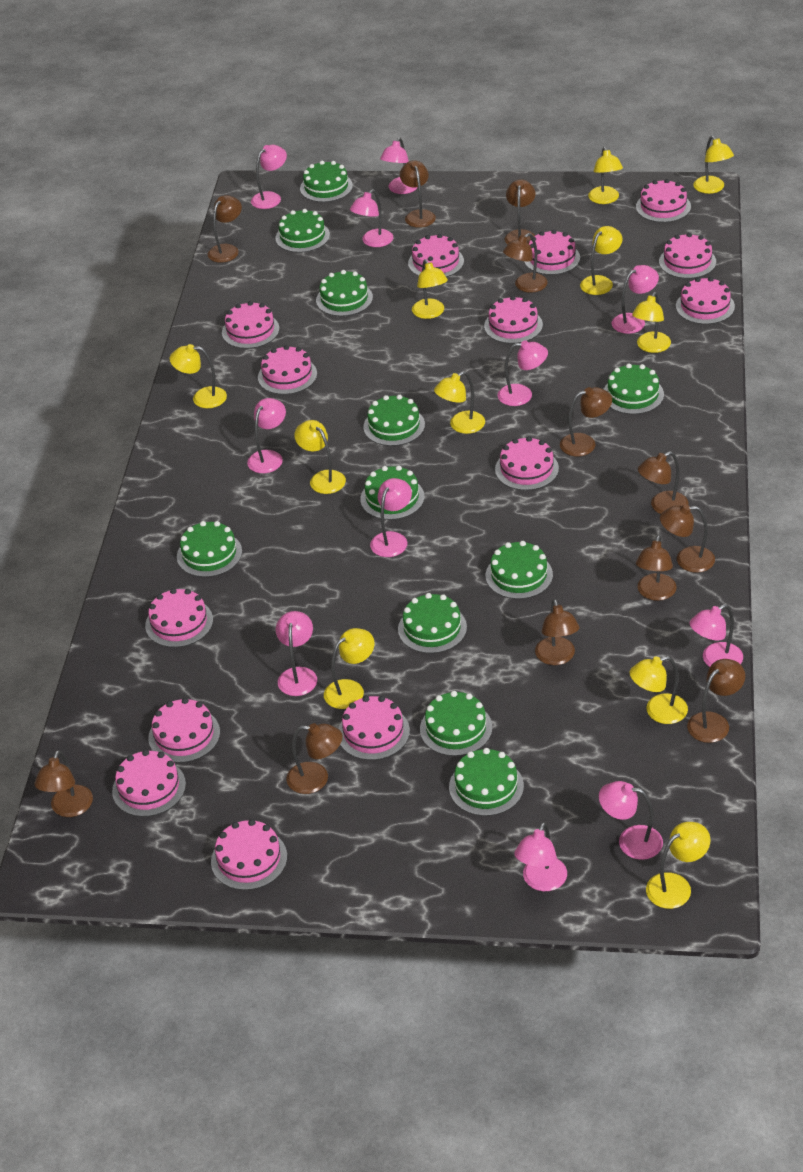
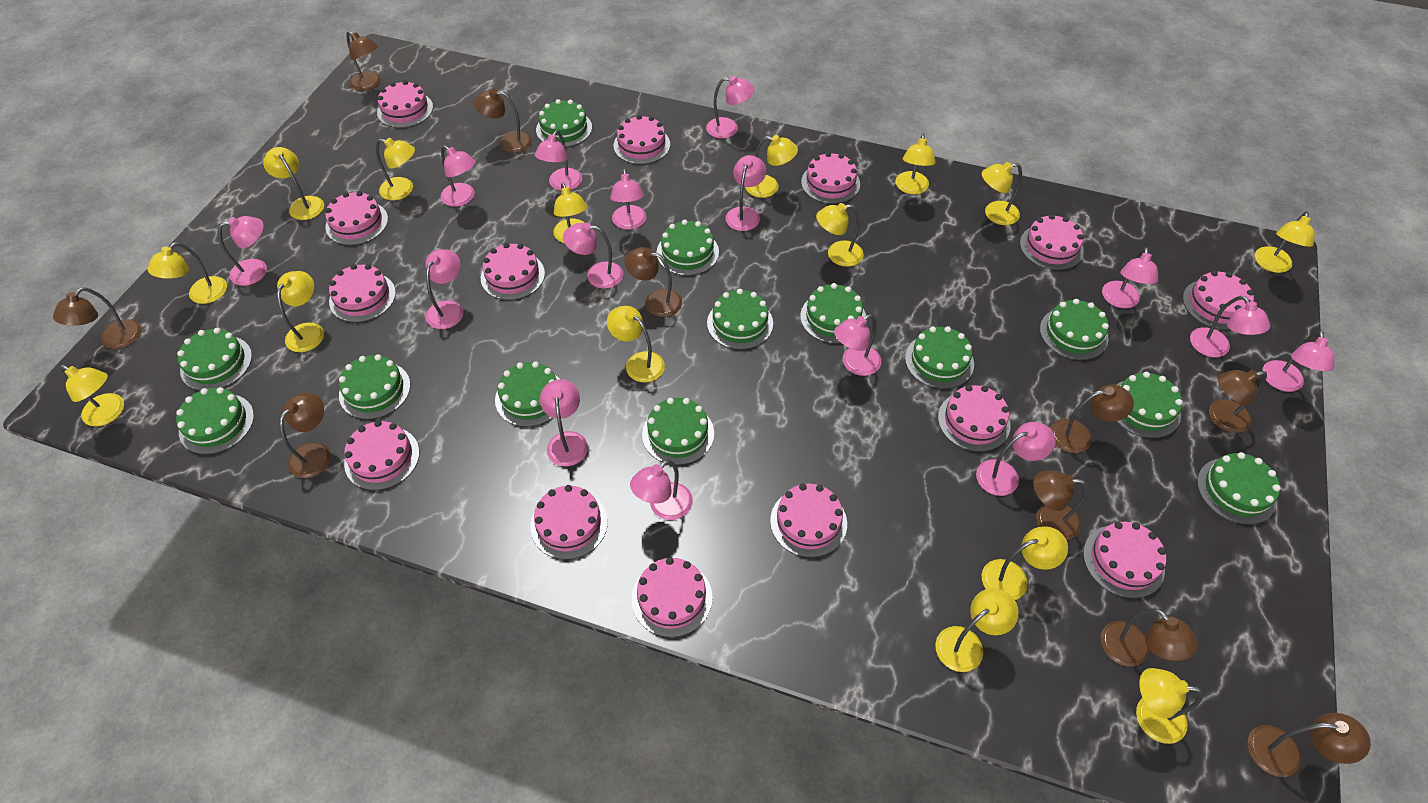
brown lamp: 12 -> 10
green cake: 11 -> 13
pink lamp: 11 -> 15
yellow lamp: 11 -> 15

